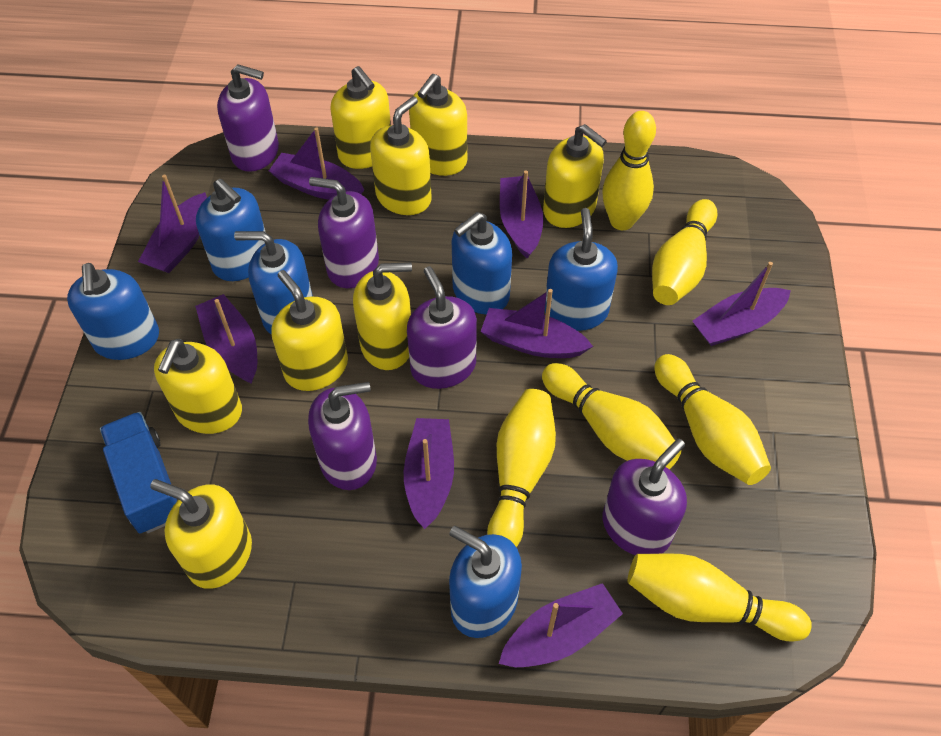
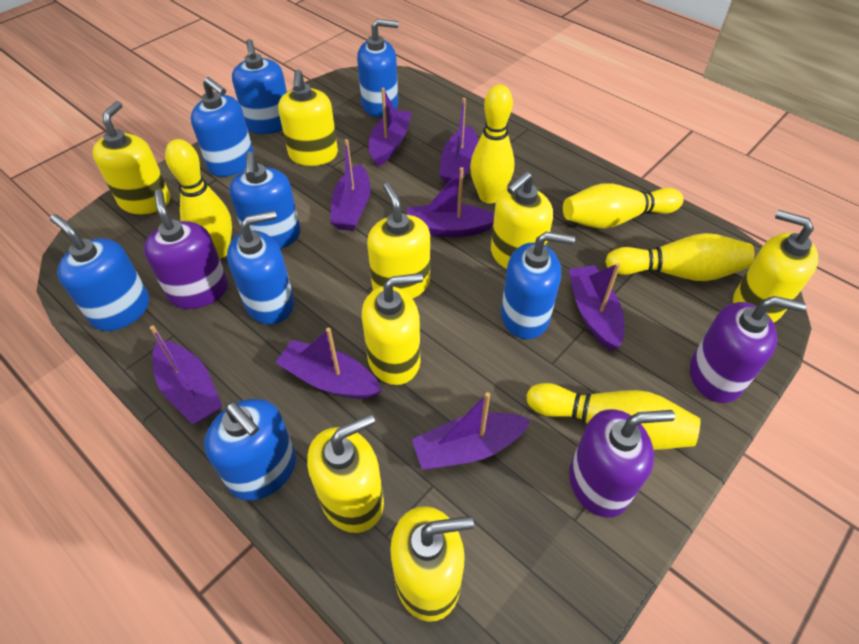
blue soap dispenser: 6 -> 8
blue truck: 1 -> 0
purple soap dispenser: 5 -> 3
yellow bowling pin: 6 -> 5

